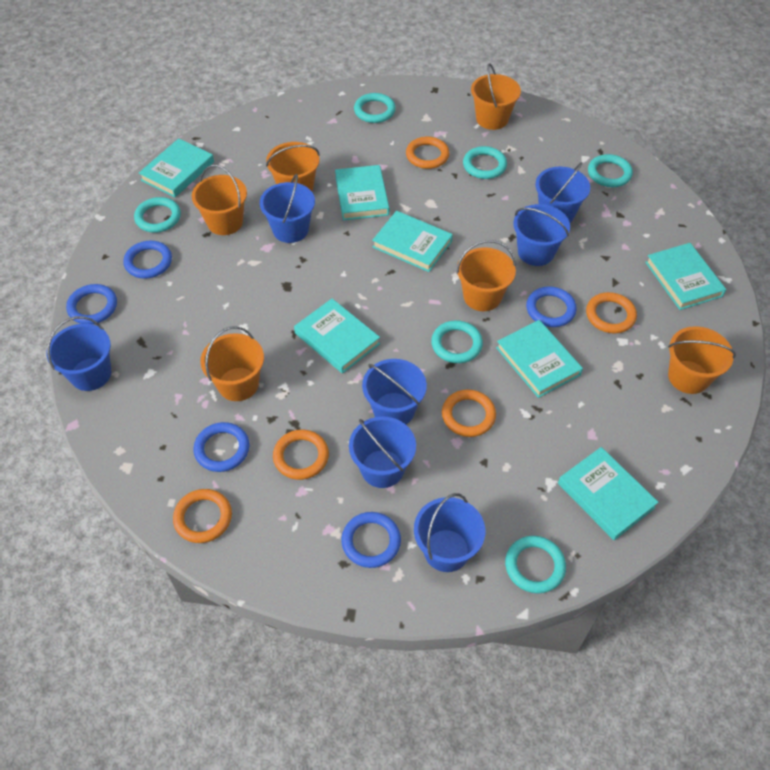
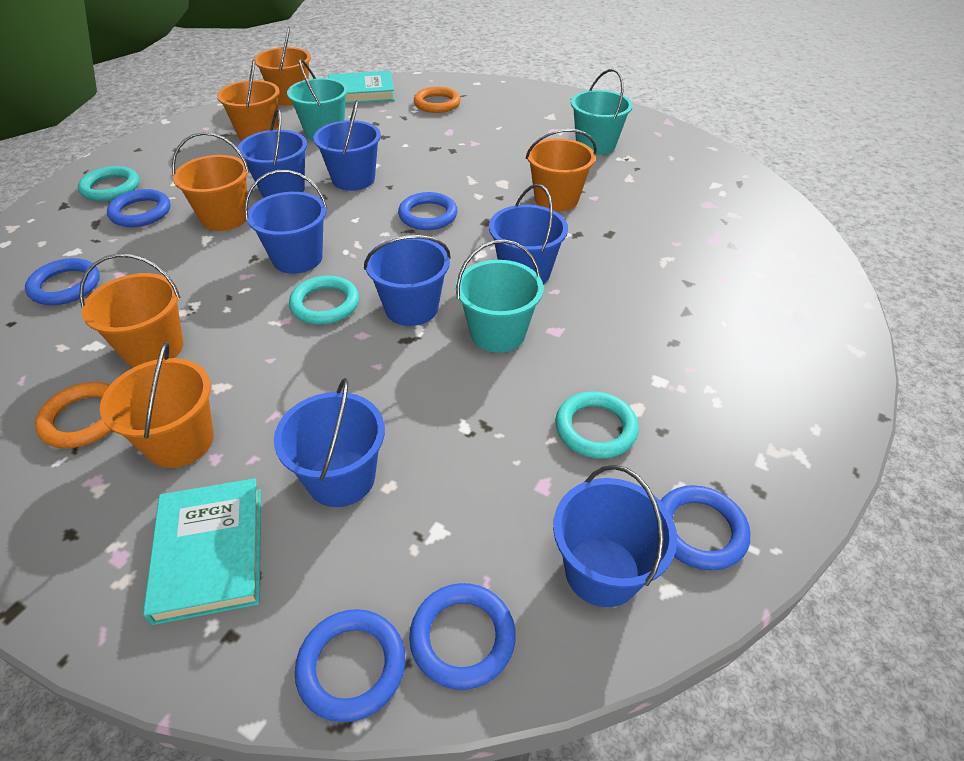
blue ring: 5 -> 6
orange ring: 5 -> 2
turquoise book: 7 -> 2
turquoise bucket: 0 -> 3
turquoise ring: 6 -> 3

